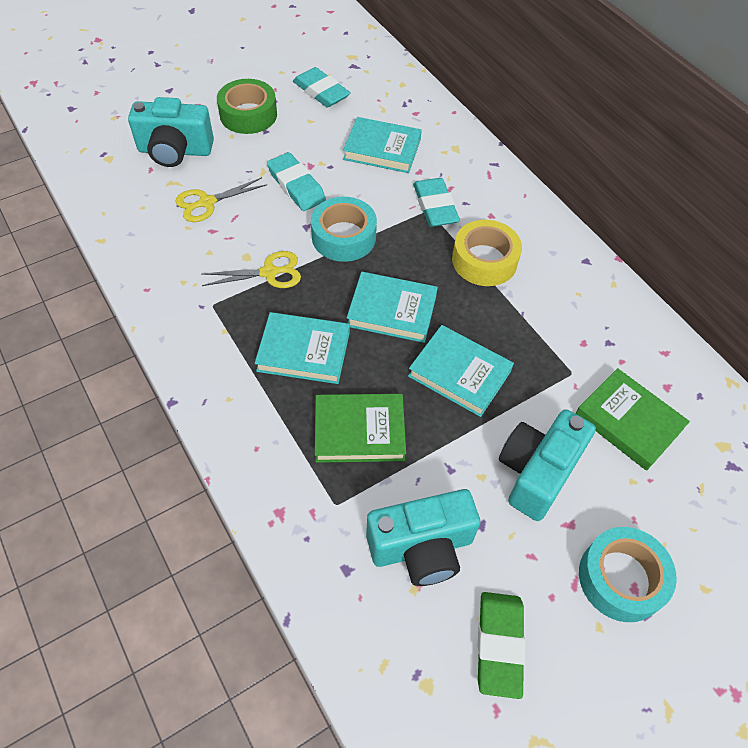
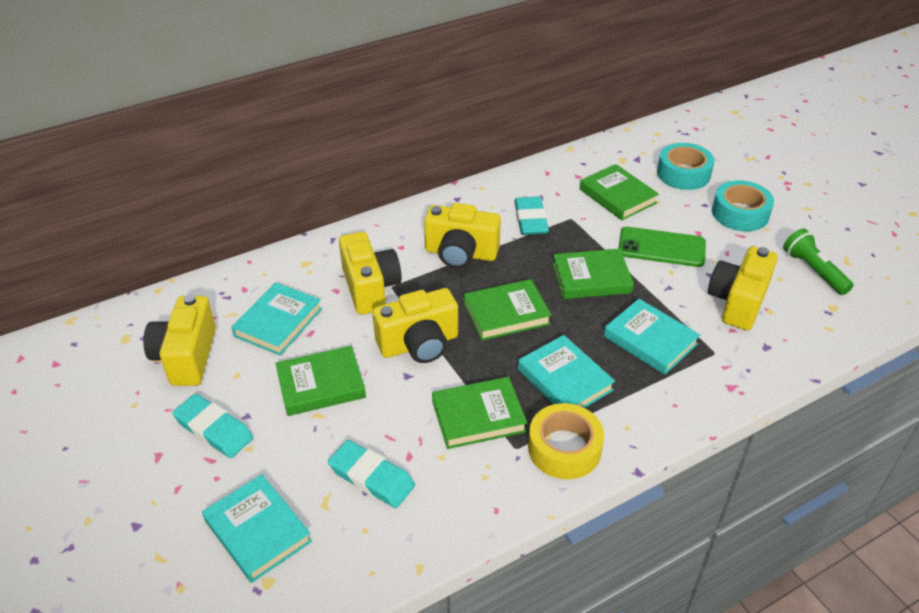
green book: 2 -> 5
green eraser: 1 -> 0
green flashlight: 0 -> 1
green phone: 0 -> 1
green tape: 1 -> 0
turquoise camera: 3 -> 0
yellow camera: 0 -> 5
yellow scissors: 2 -> 0

